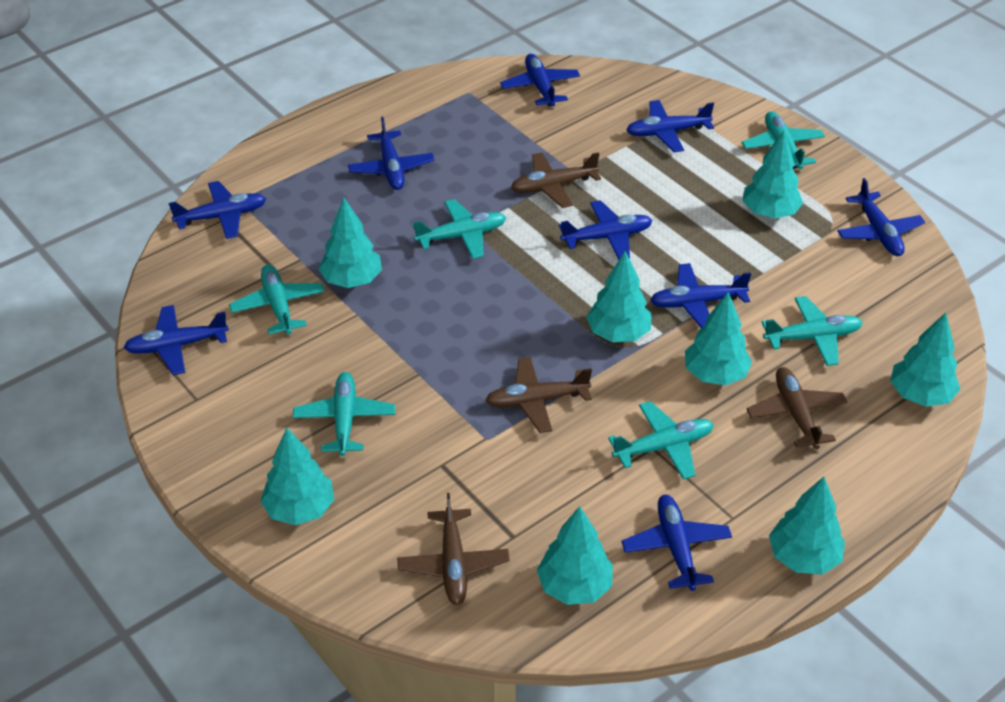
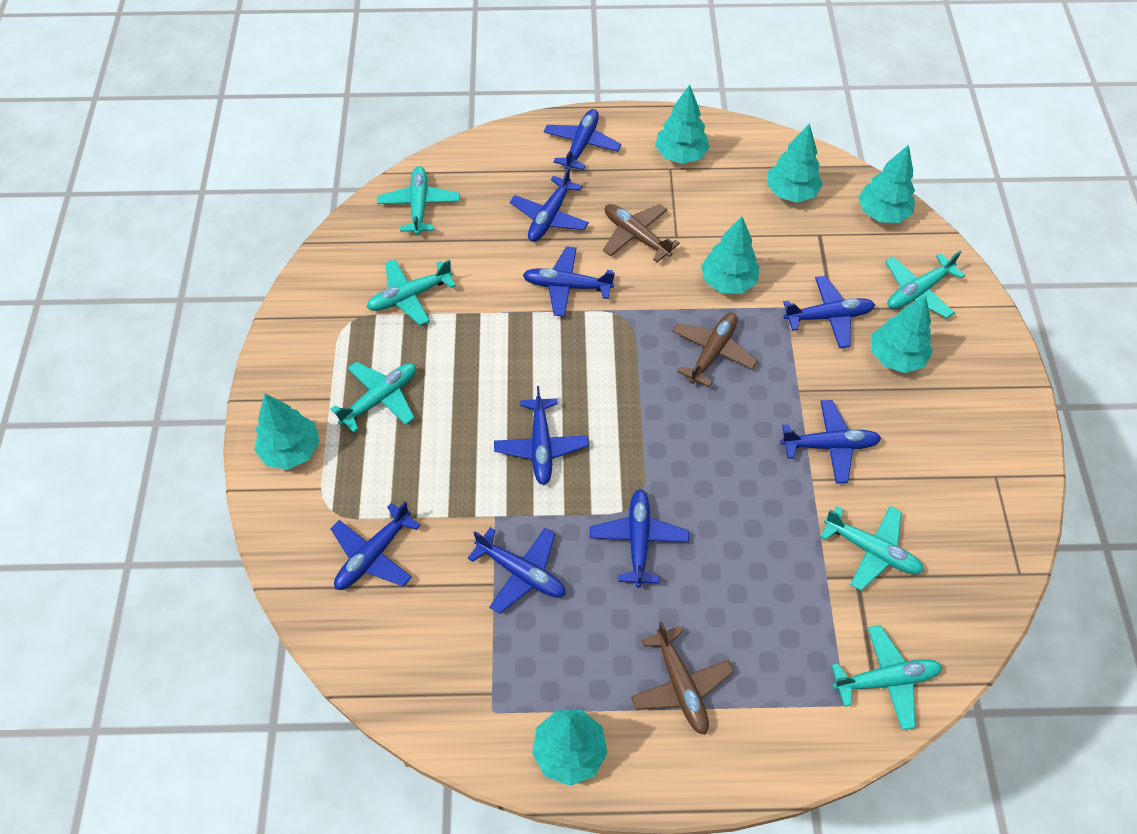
brown plane: 4 -> 3
turquoise tree: 8 -> 7

